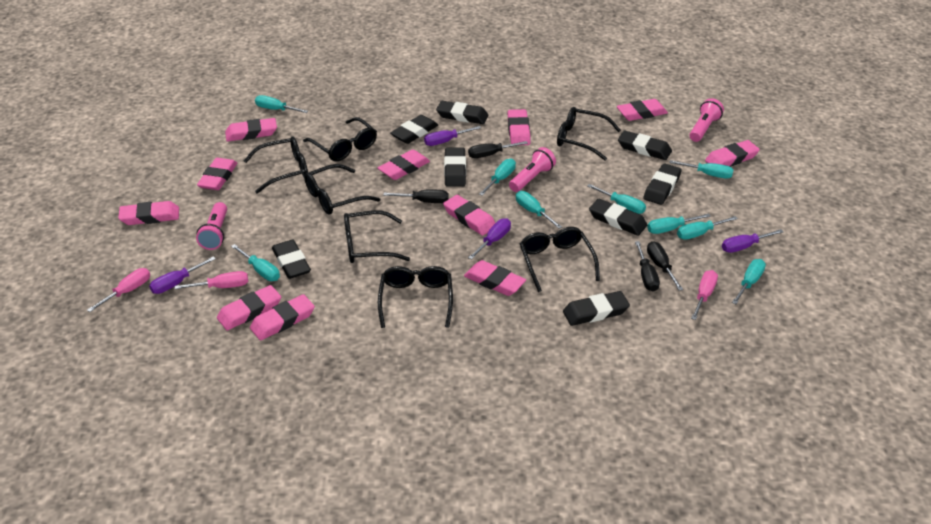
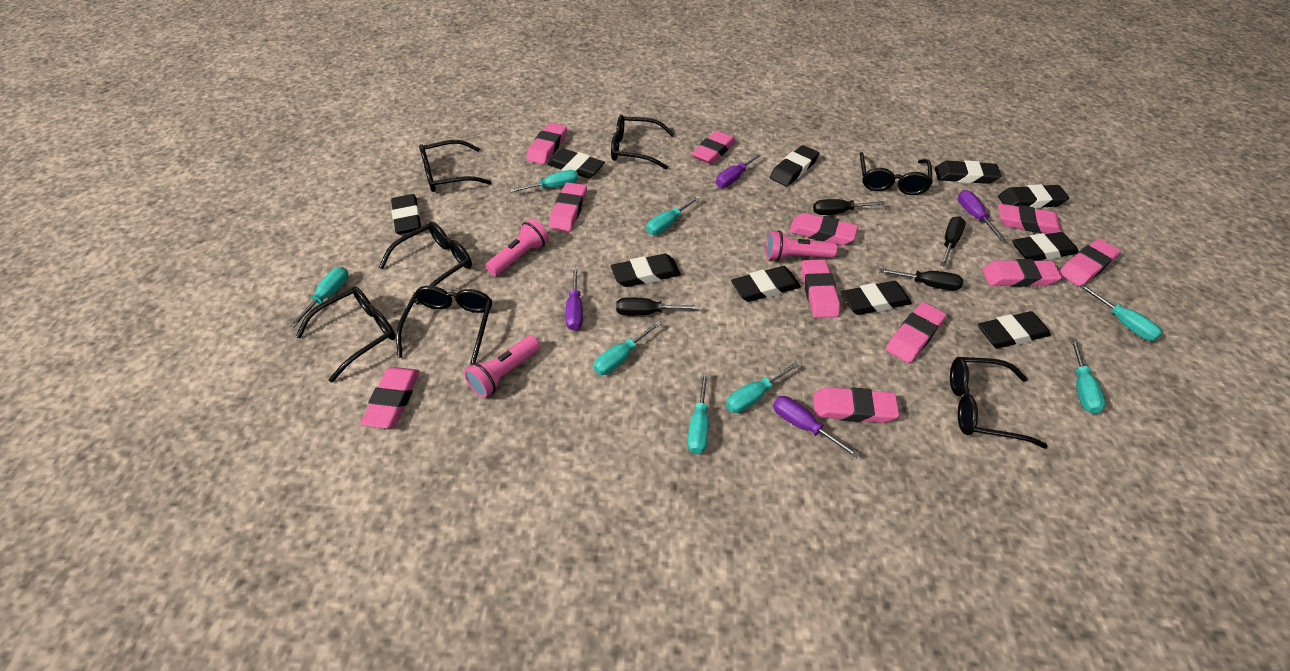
black eraser: 8 -> 10
pink screwdriver: 3 -> 0
turquoise screwdriver: 9 -> 8

